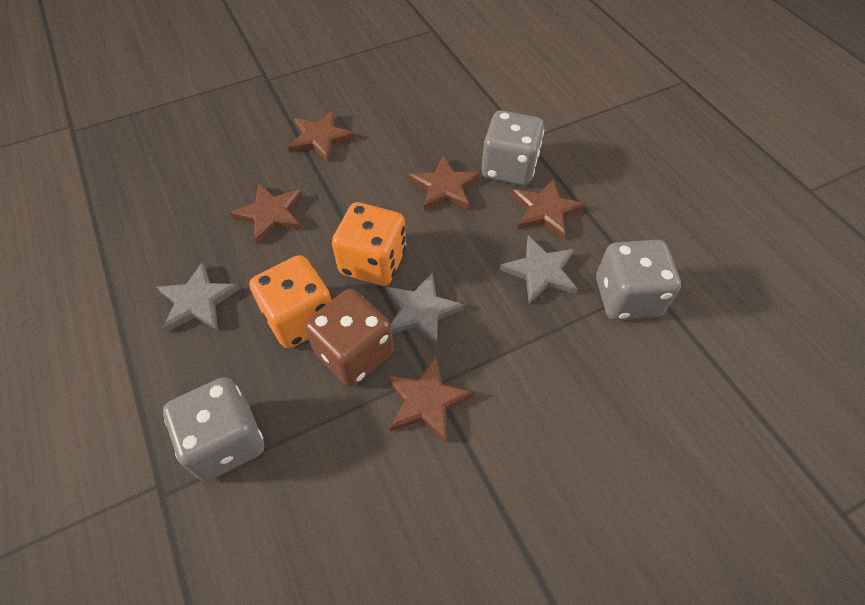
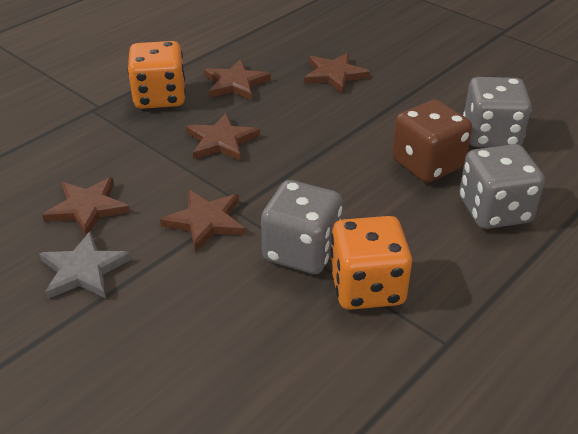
grey star: 3 -> 1

